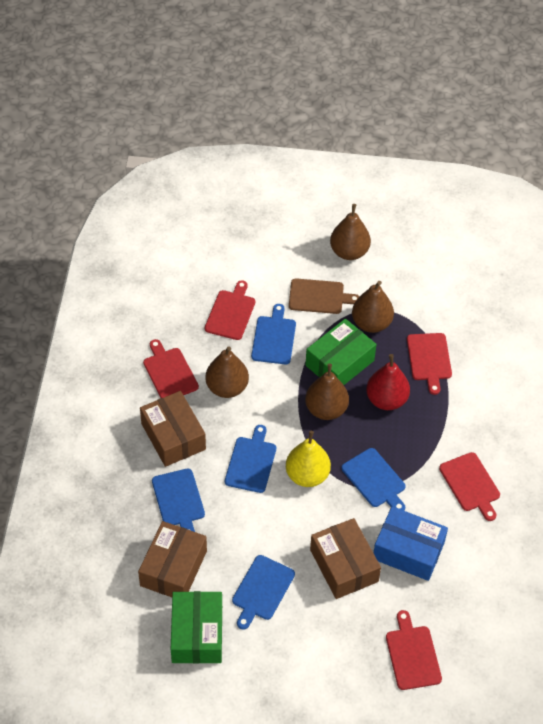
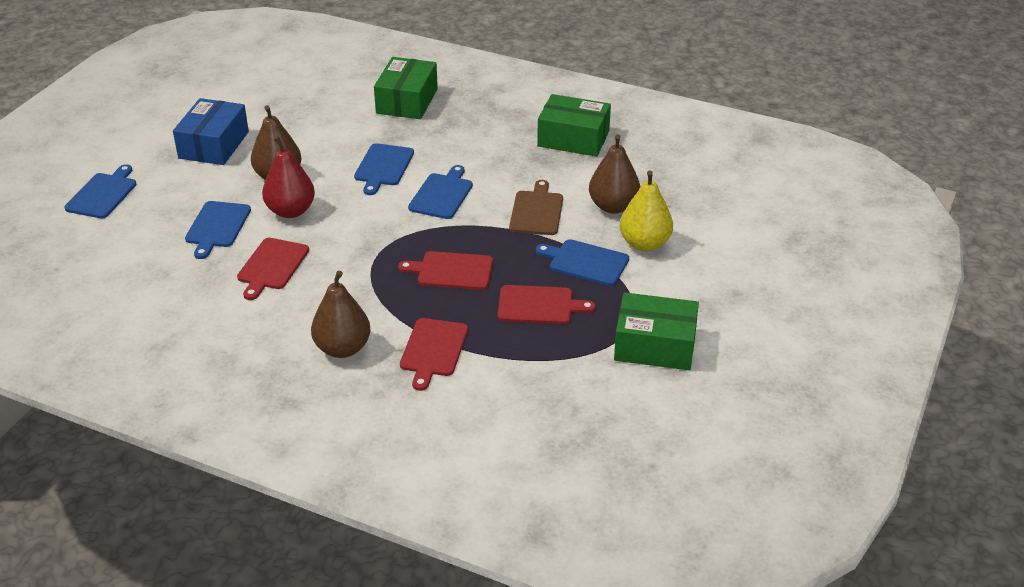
brown box: 3 -> 0
brown pear: 4 -> 3
green box: 2 -> 3
red cutting board: 5 -> 4

